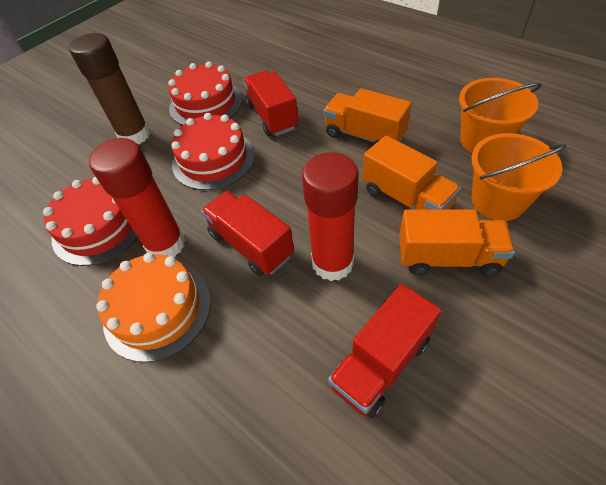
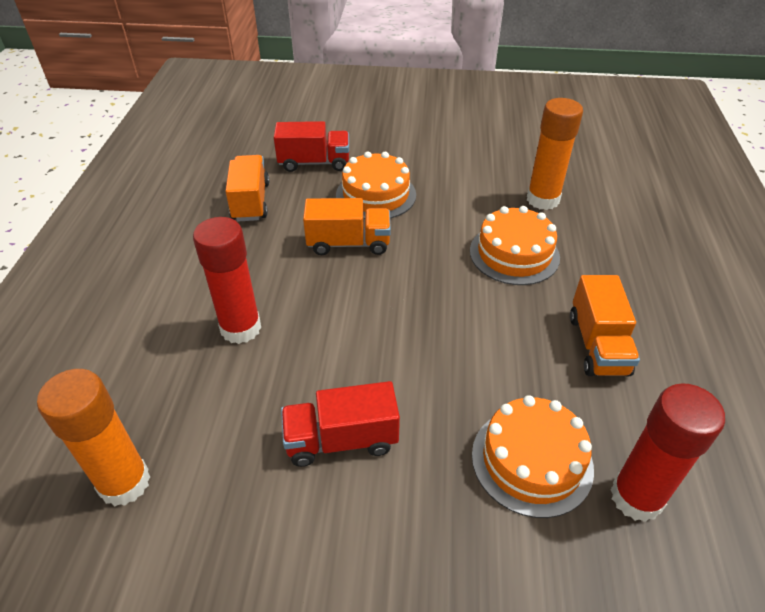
brown glue stick: 1 -> 0
orange bucket: 2 -> 0
orange cake: 1 -> 3
orange glue stick: 0 -> 2
red cake: 3 -> 0
red truck: 3 -> 2

